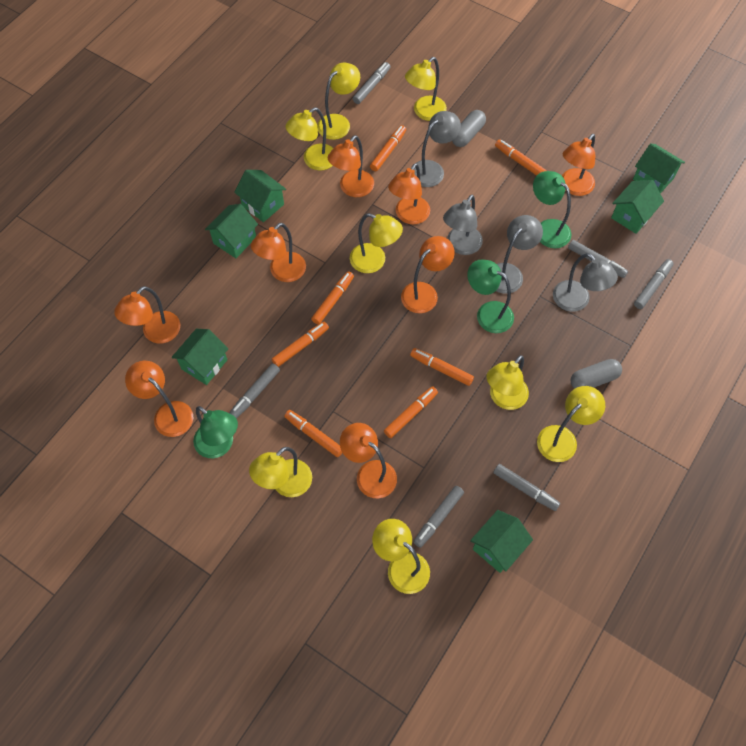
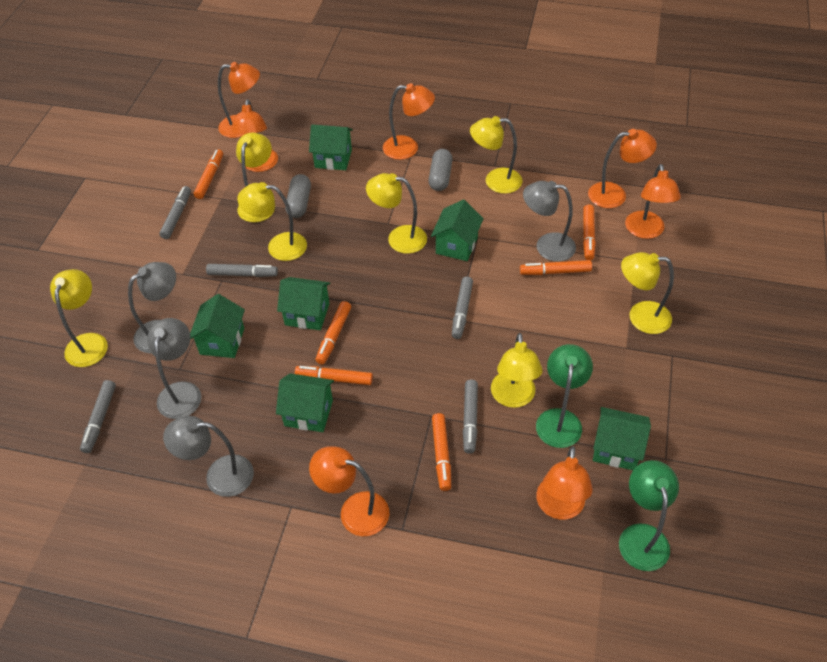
green lamp: 3 -> 2
grey marker: 6 -> 5
orange lamp: 8 -> 7
orange marker: 7 -> 6
yellow lamp: 8 -> 7

